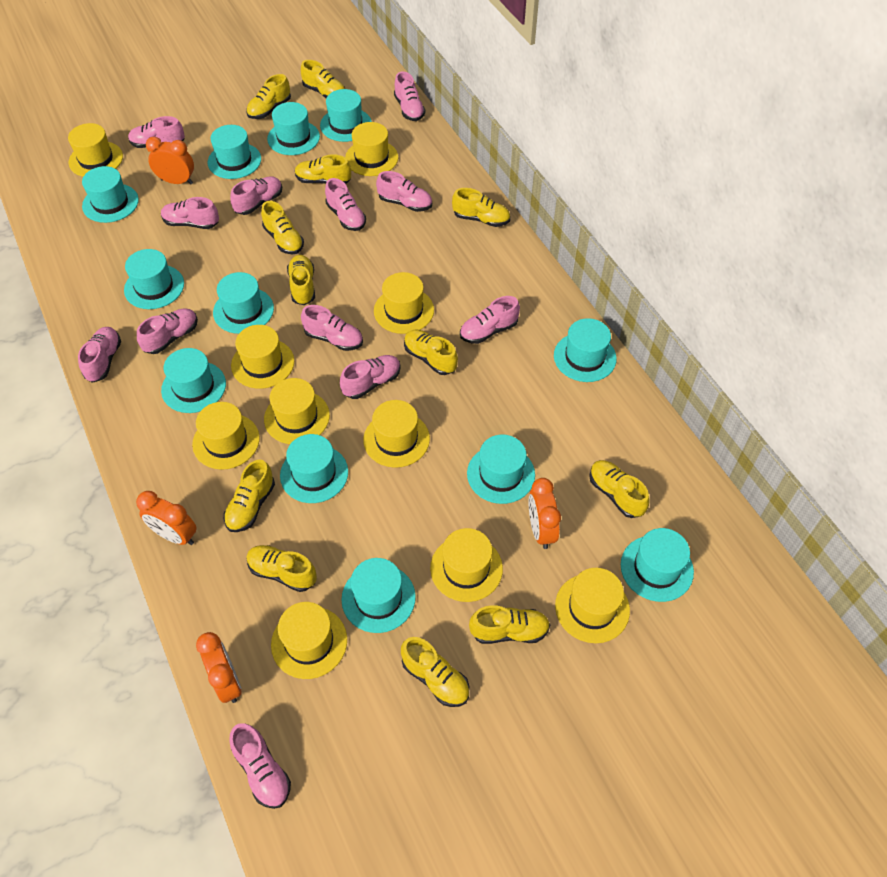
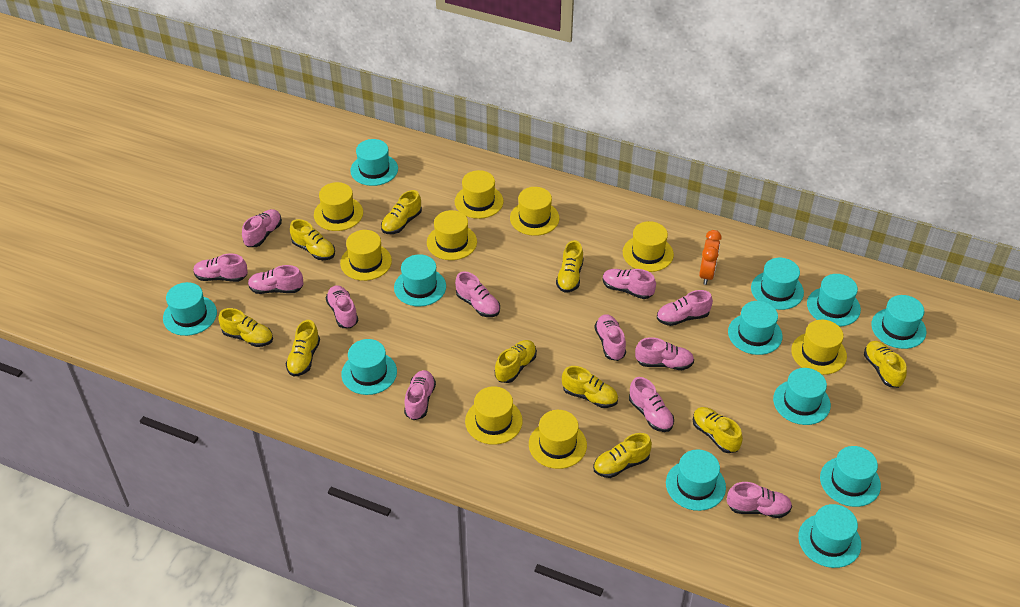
orange clock: 4 -> 1
yellow hat: 10 -> 9
yellow shoe: 12 -> 10

